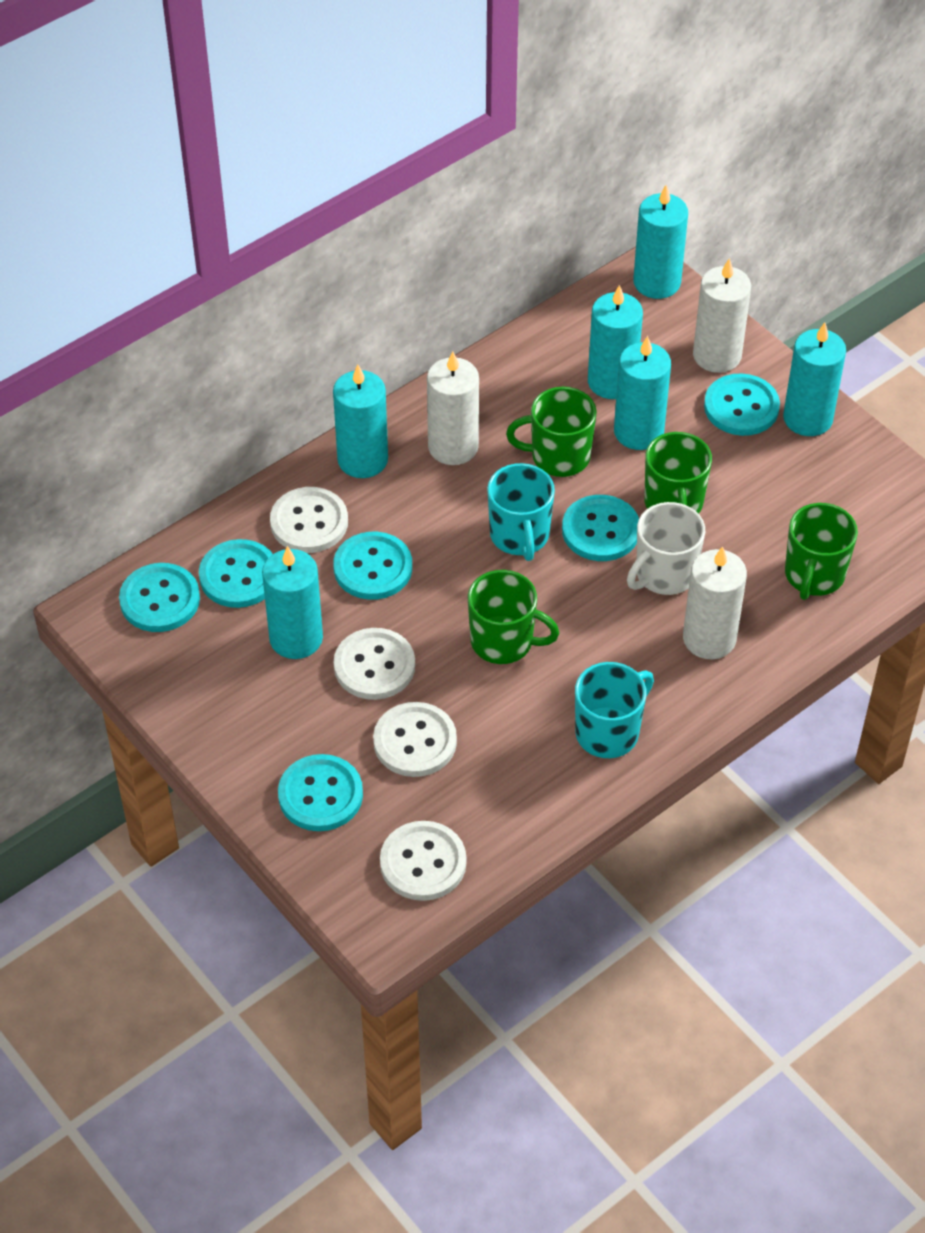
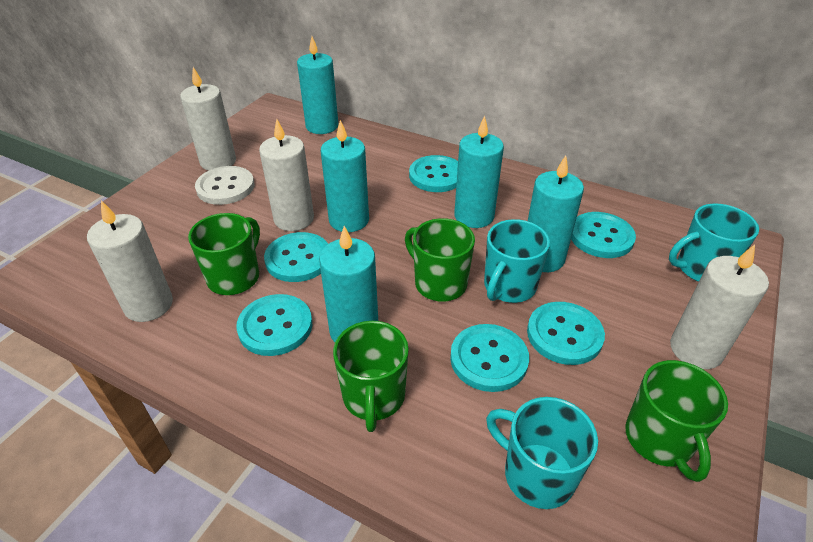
turquoise candle: 6 -> 5
turquoise mug: 2 -> 3
white button: 4 -> 1
white candle: 3 -> 4
white mug: 1 -> 0

